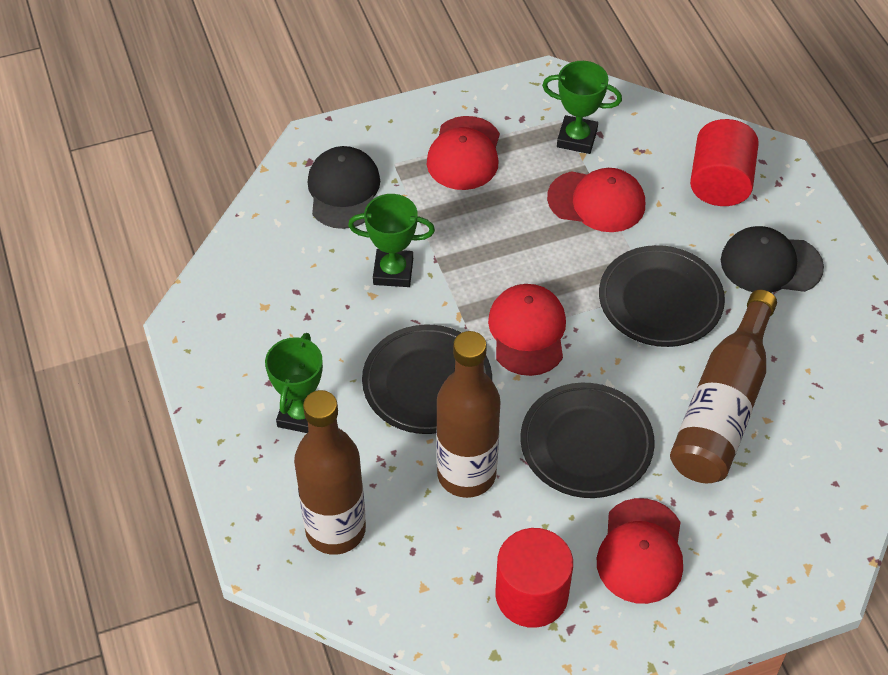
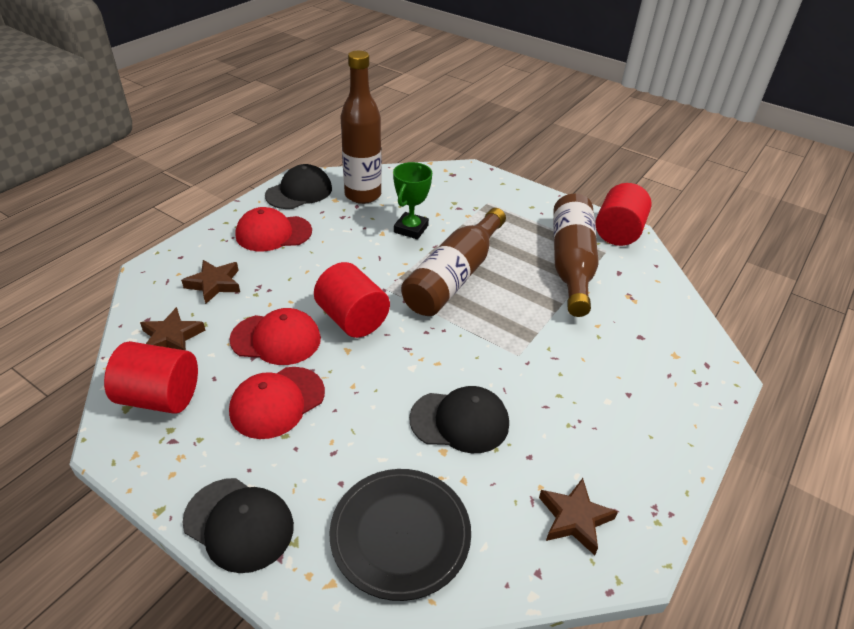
black cap: 2 -> 3
black plate: 3 -> 1
brown star: 0 -> 3
green trophy: 3 -> 1
red cap: 4 -> 3
red cylinder: 2 -> 3

